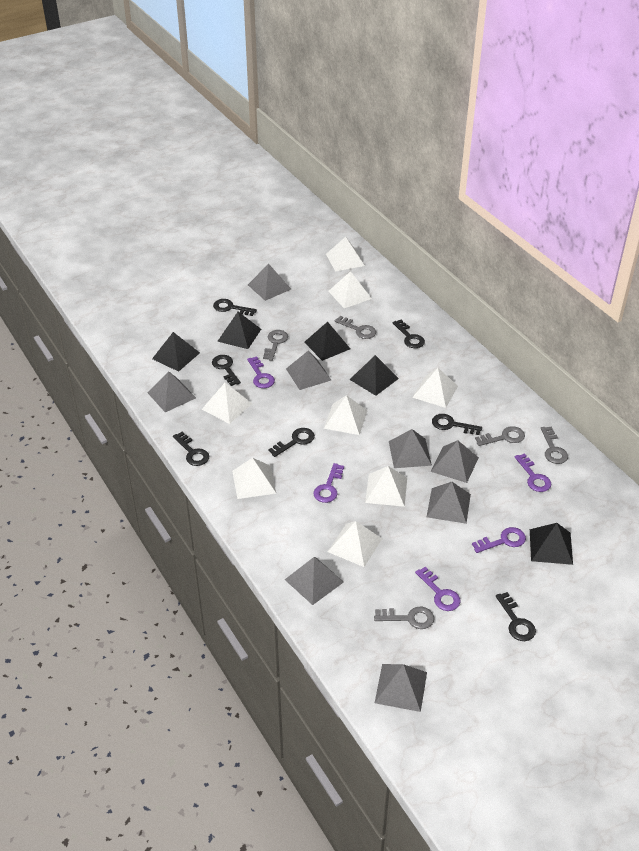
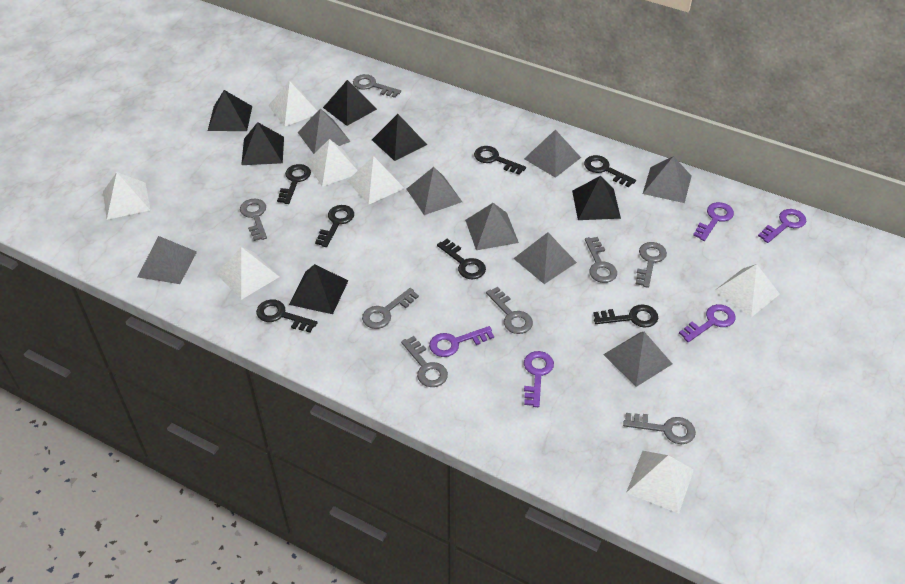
black pyramid: 5 -> 6
grey key: 5 -> 8
white pyramid: 8 -> 7

